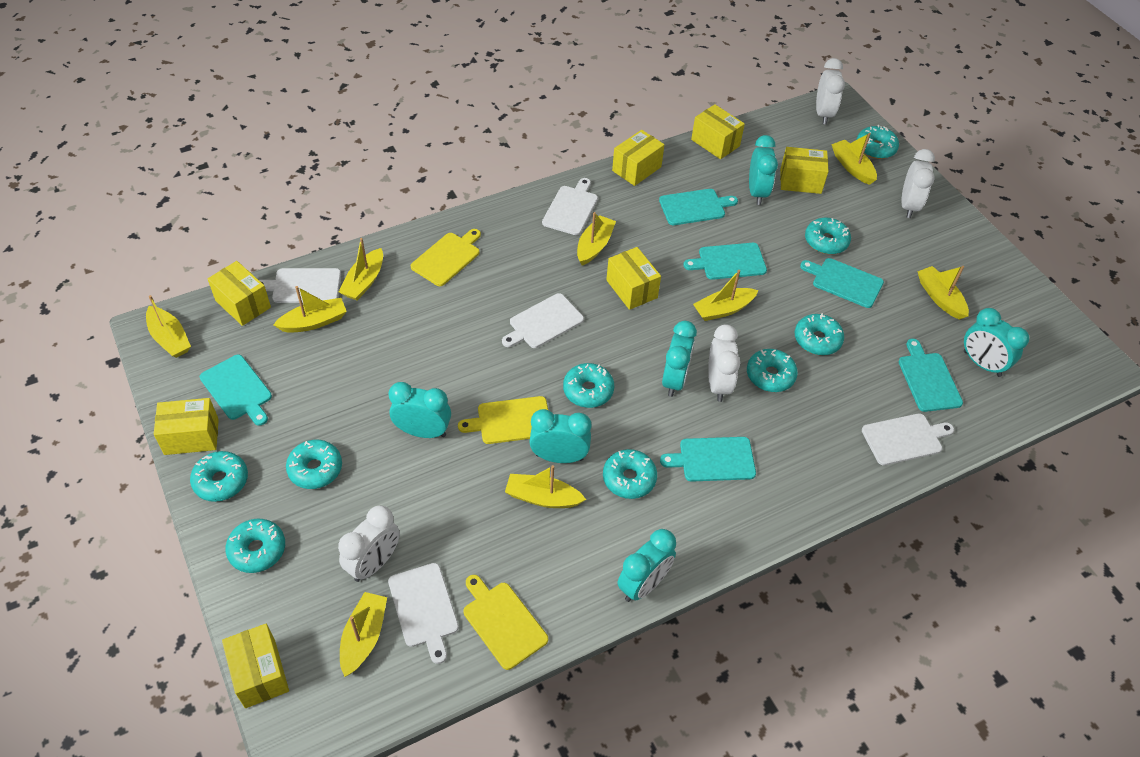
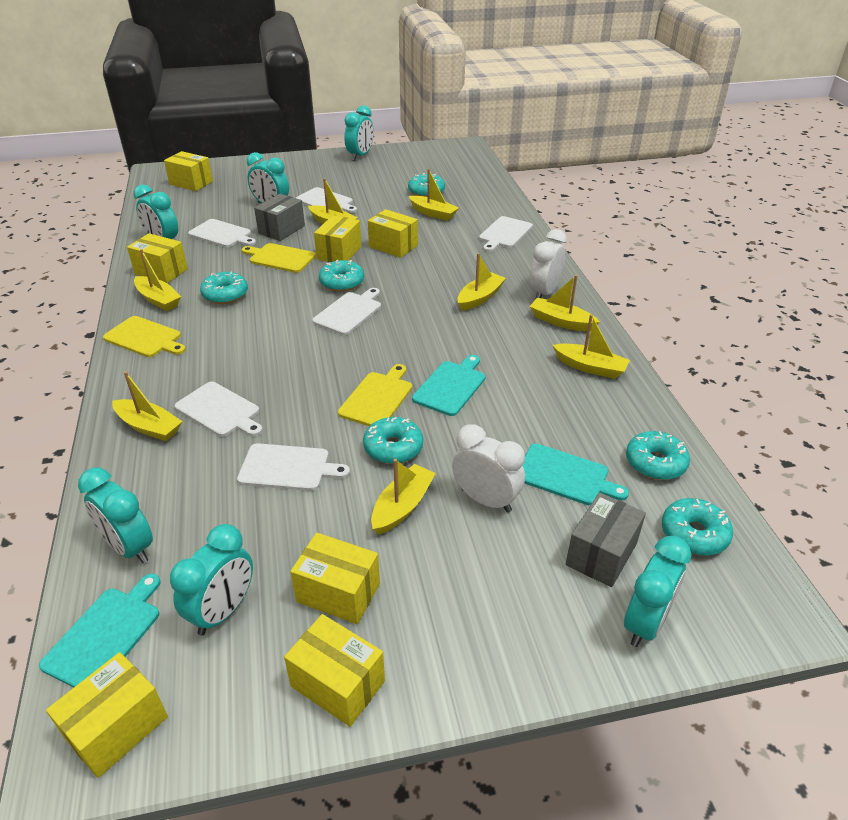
grey box: 0 -> 2
turquoise cutting board: 6 -> 3
turquoise donut: 9 -> 6
white clock: 4 -> 2
white cutting board: 5 -> 6
yellow boat: 9 -> 8

